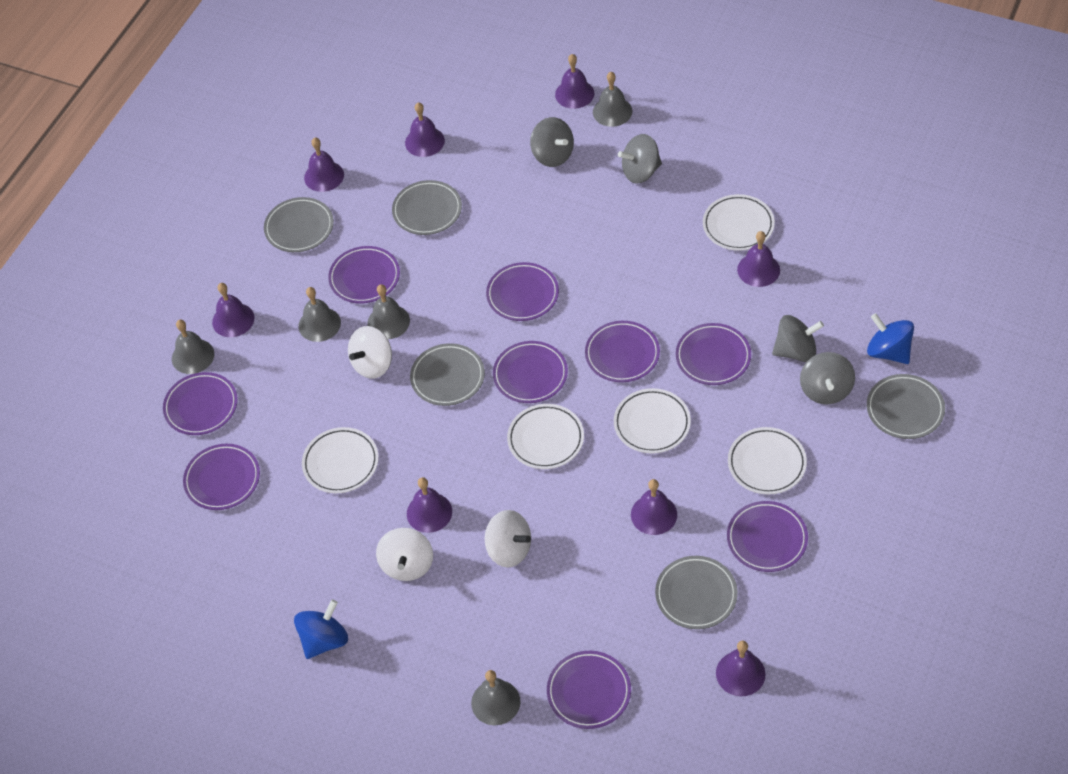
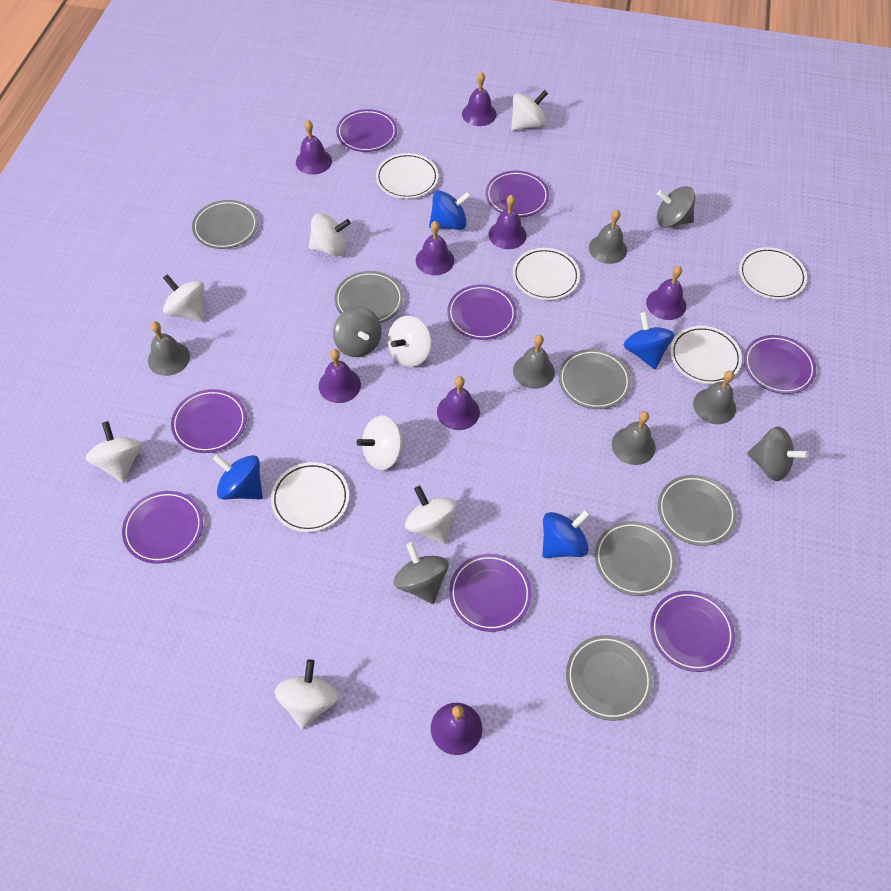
blue spinning top: 2 -> 4
grey plate: 5 -> 6
purple plate: 9 -> 8
white spinning top: 3 -> 8

